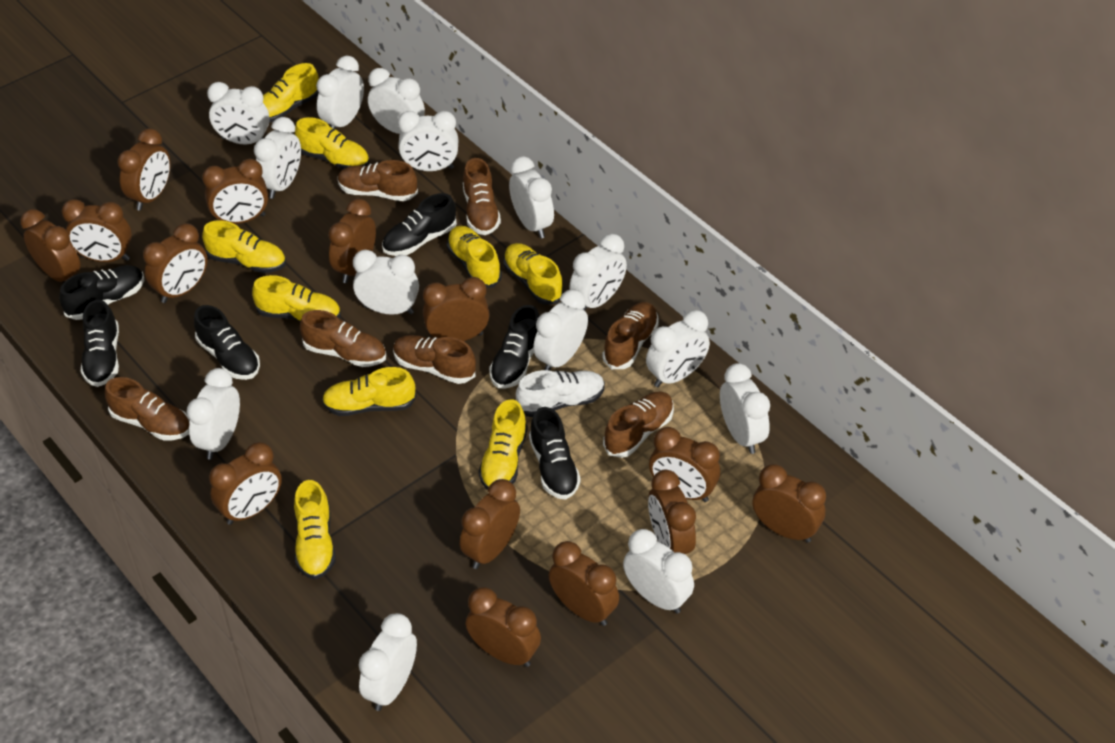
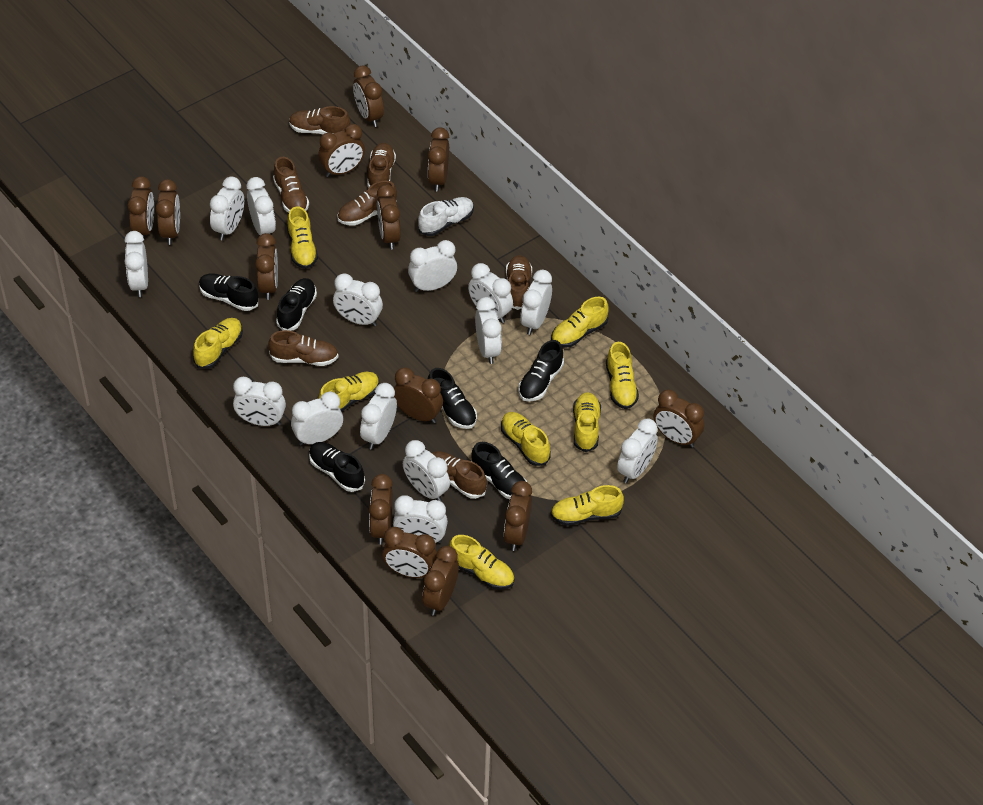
brown clock: 14 -> 13

